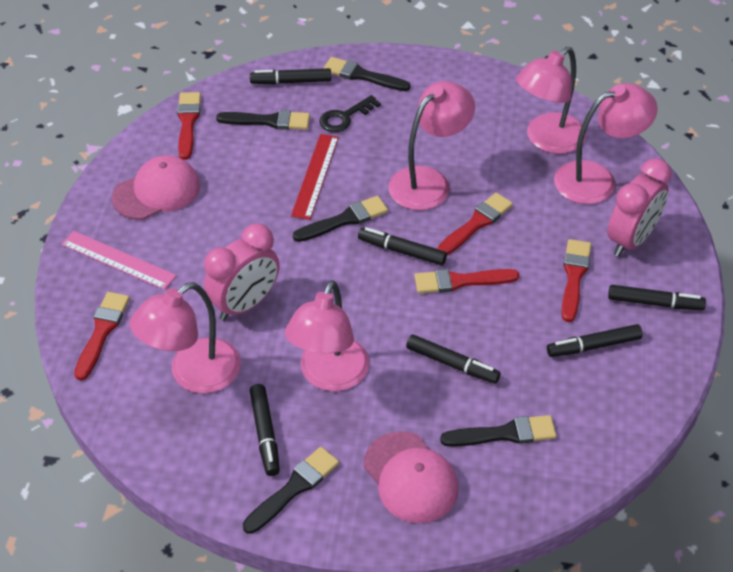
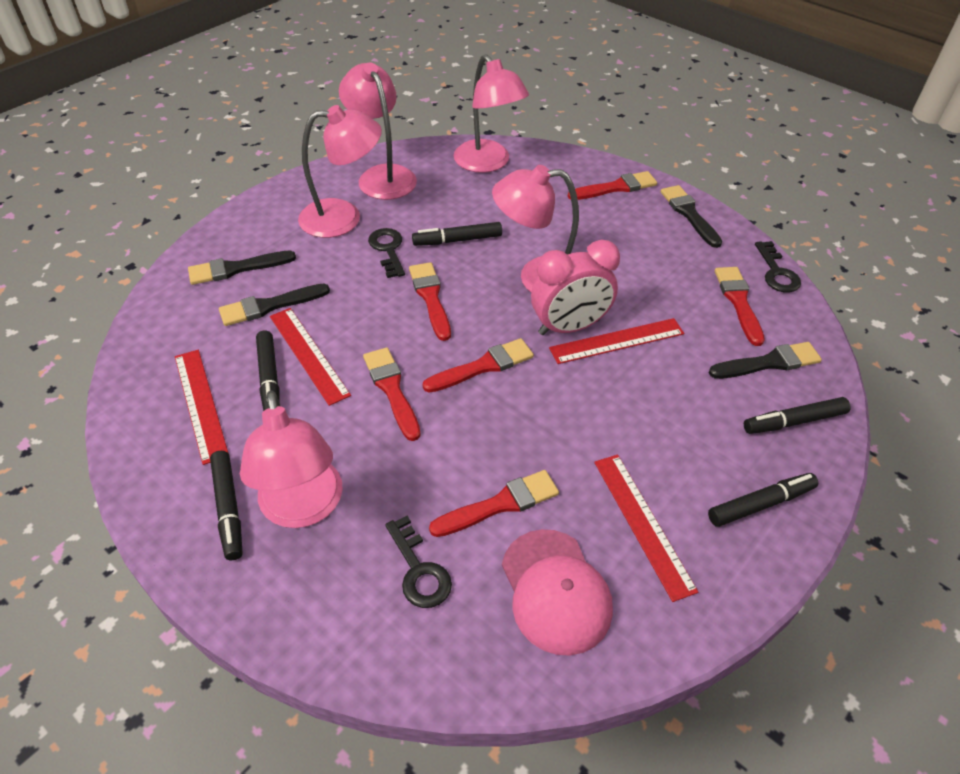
black brush: 5 -> 4
black key: 1 -> 3
black marker: 6 -> 5
pink cap: 2 -> 1
pink clock: 2 -> 1
pink ruler: 1 -> 0
red brush: 5 -> 6
red ruler: 1 -> 4

